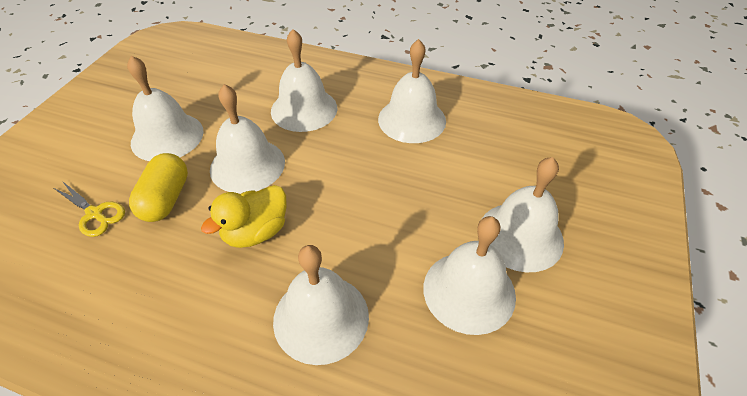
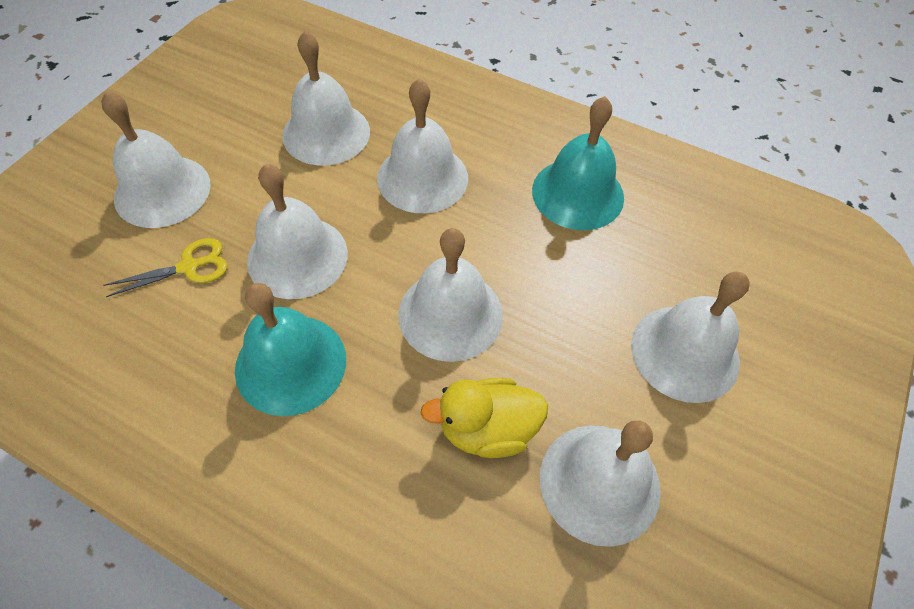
turquoise bell: 0 -> 2
yellow capsule: 1 -> 0

